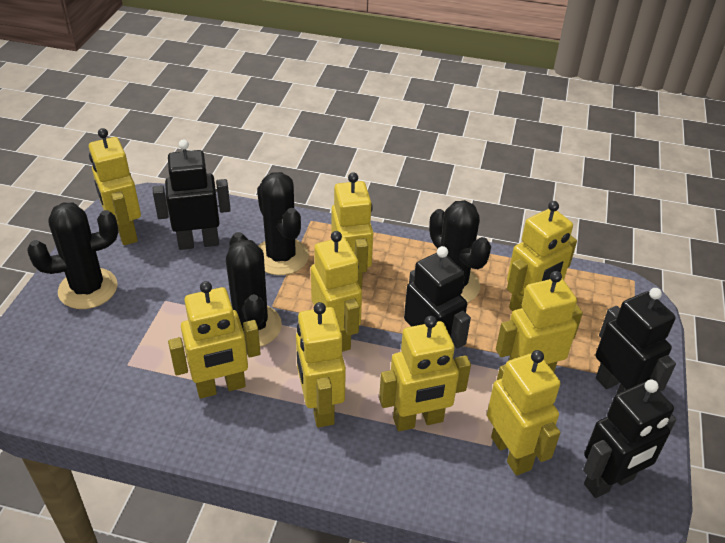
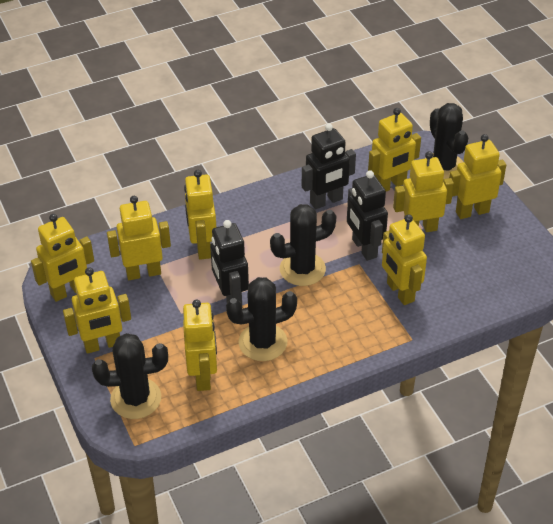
black robot: 4 -> 3

